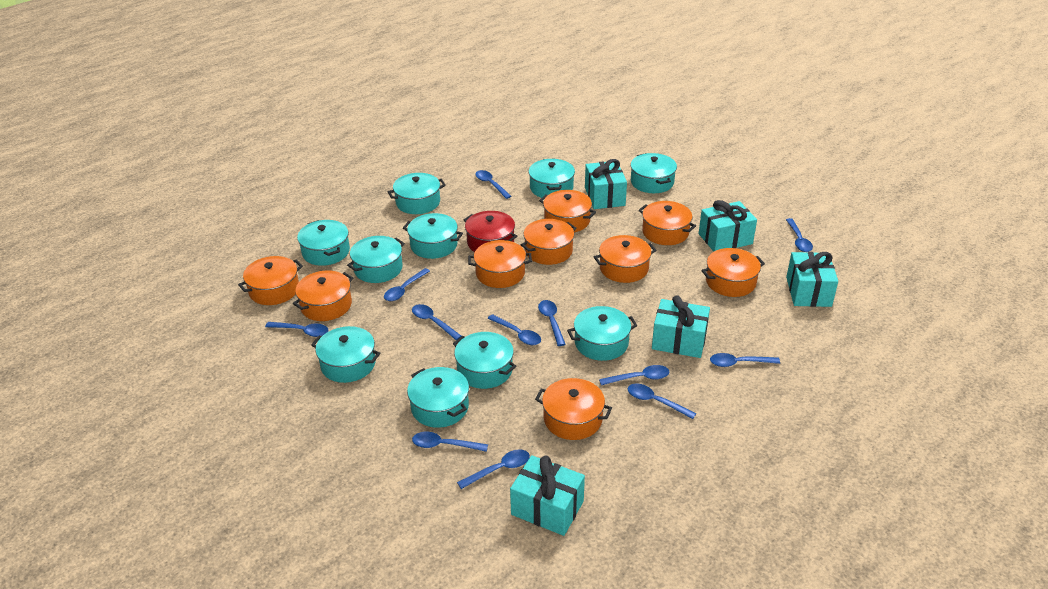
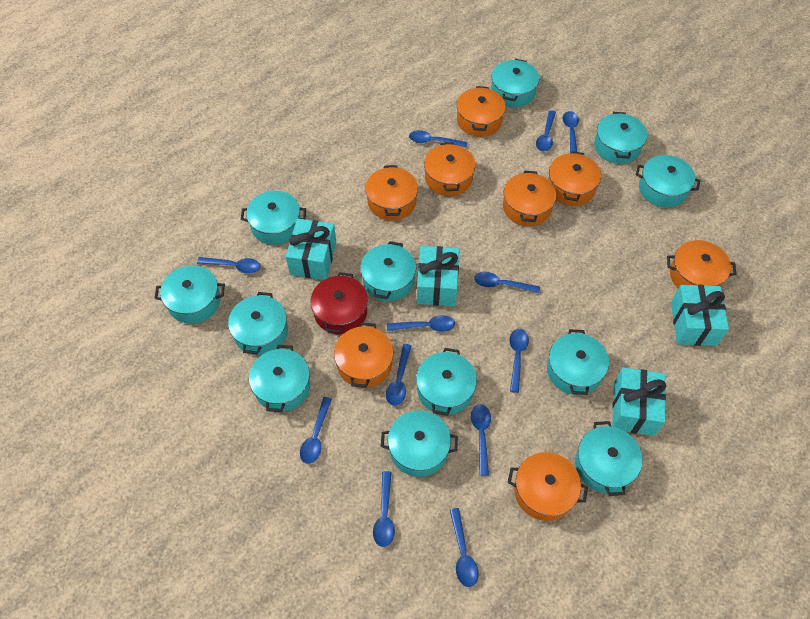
orange pot: 9 -> 8
turquoise gift: 5 -> 4
turquoise pot: 10 -> 12

